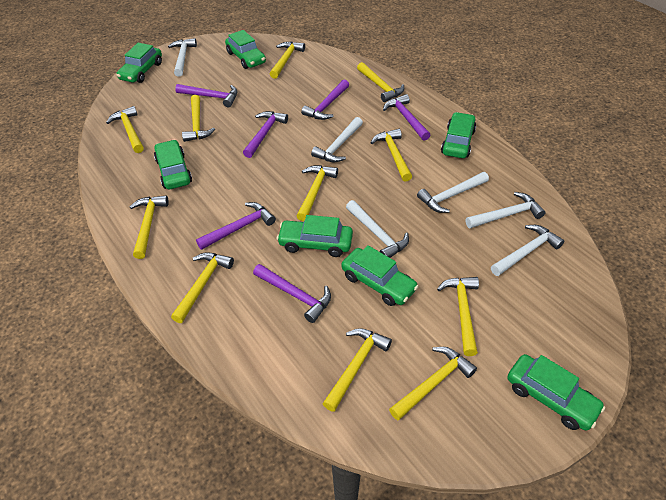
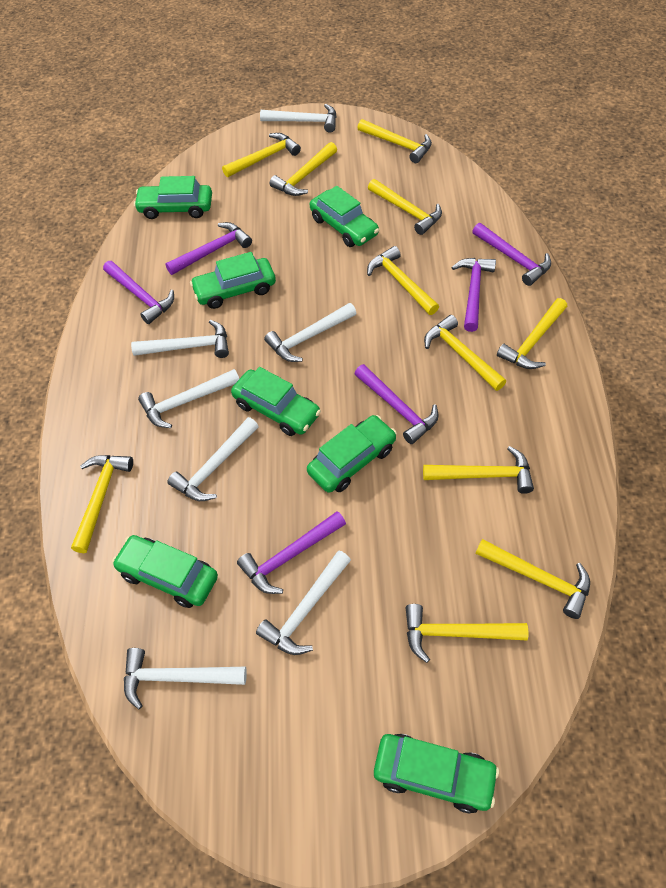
white hammer: 6 -> 7

